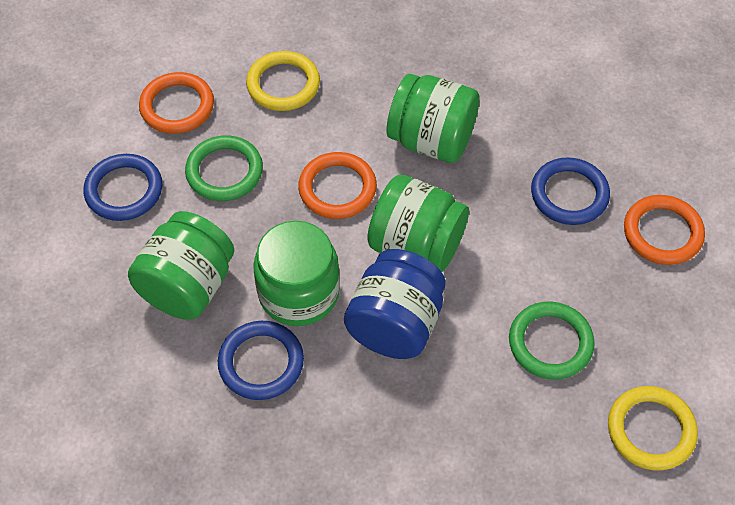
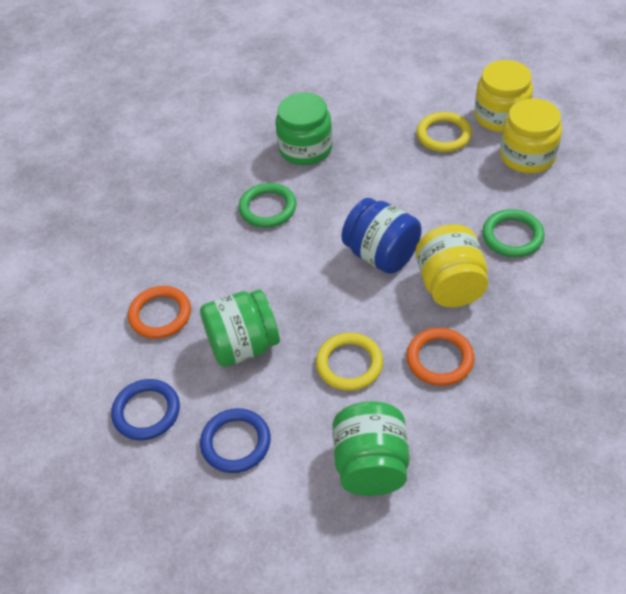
blue ring: 3 -> 2
green jar: 4 -> 3
orange ring: 3 -> 2
yellow jar: 0 -> 3

